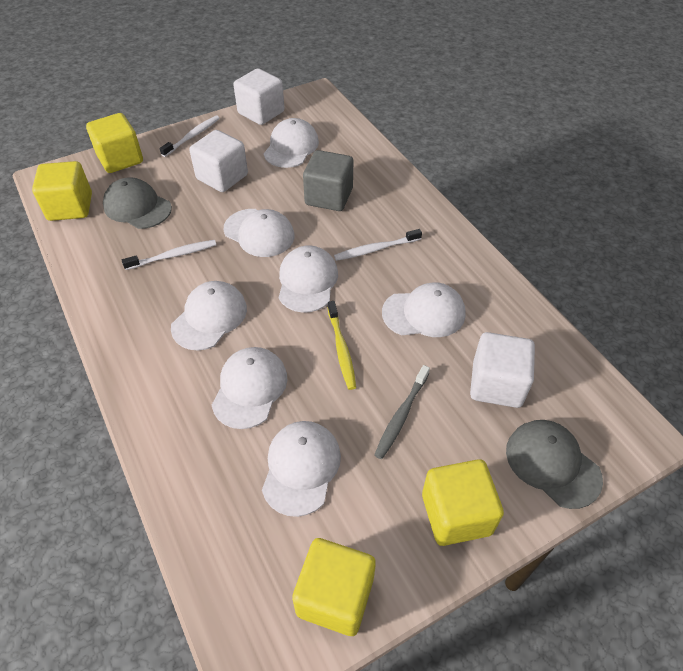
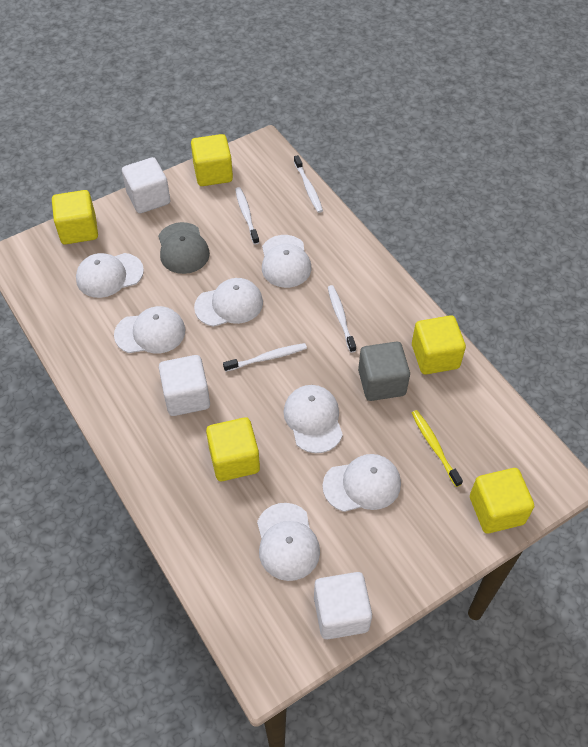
grey cap: 2 -> 1
grey toothbrush: 1 -> 0
white toothbrush: 3 -> 4
yellow cube: 4 -> 5

